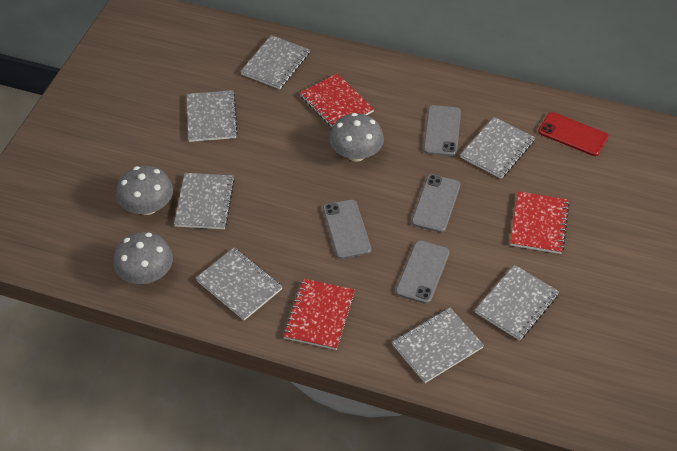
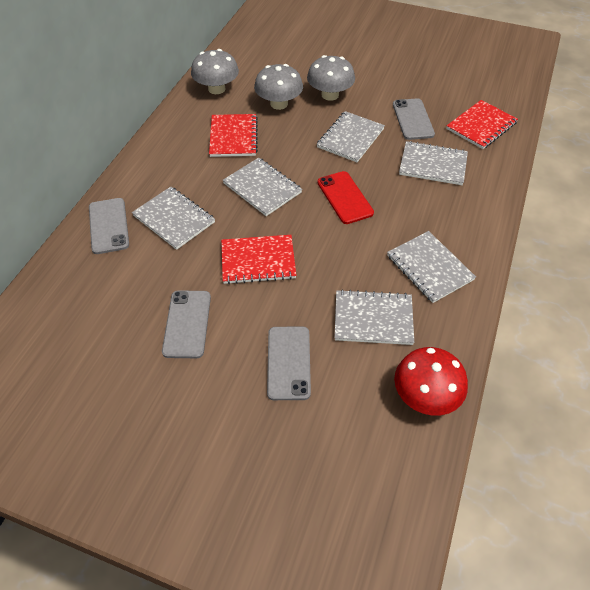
grey notebook: 7 -> 6
red mushroom: 0 -> 1

